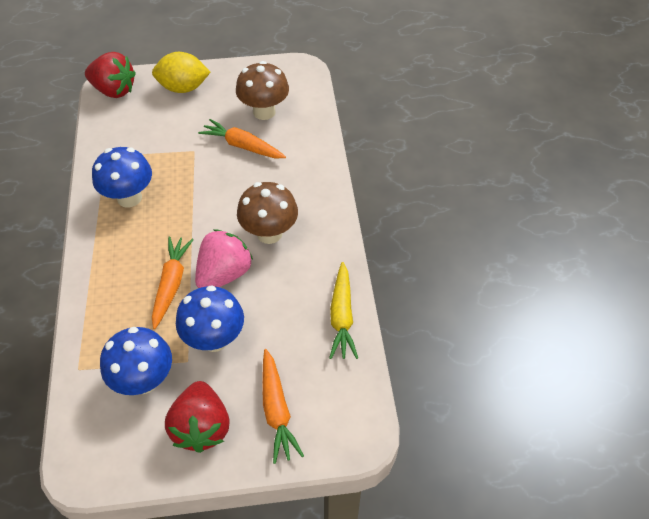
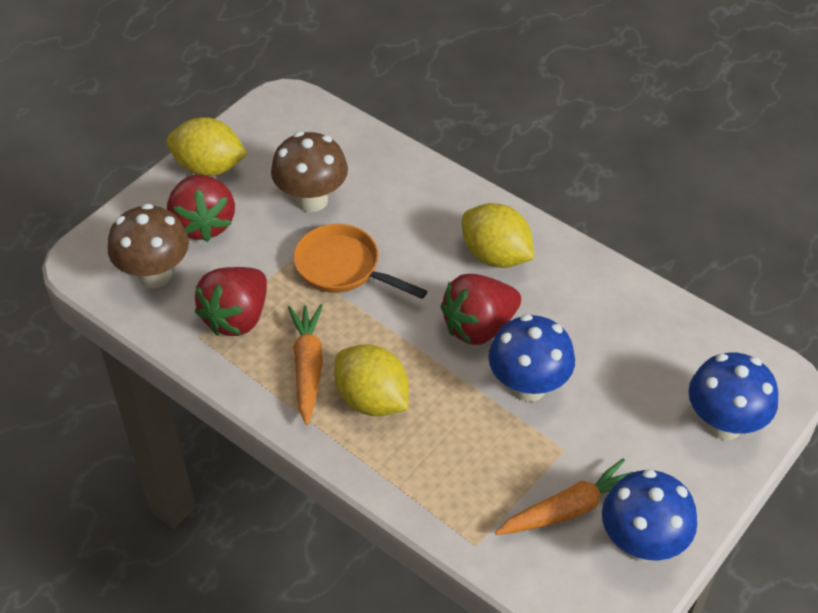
orange carrot: 3 -> 2
orange pan: 0 -> 1
pink strawberry: 1 -> 0
red strawberry: 2 -> 3
yellow carrot: 1 -> 0
yellow lemon: 1 -> 3

